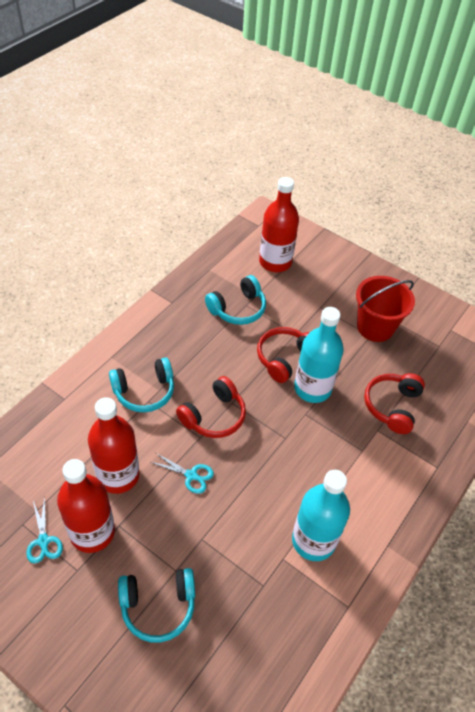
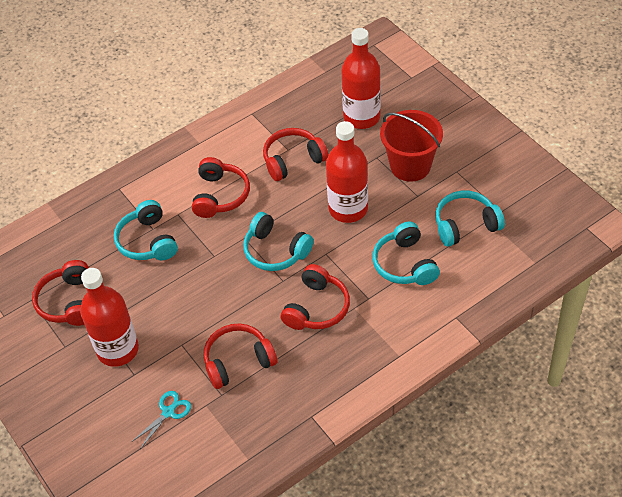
red headphones: 3 -> 5
turquoise bottle: 2 -> 0
turquoise headphones: 3 -> 4
turquoise scissors: 2 -> 1

